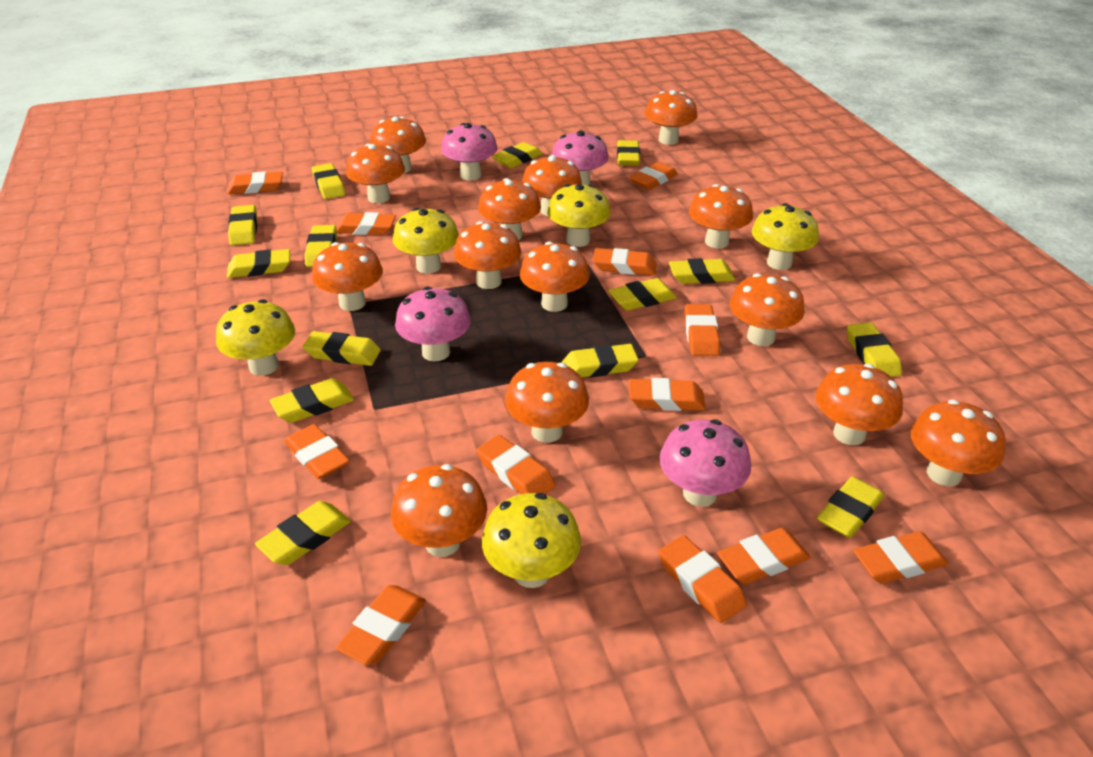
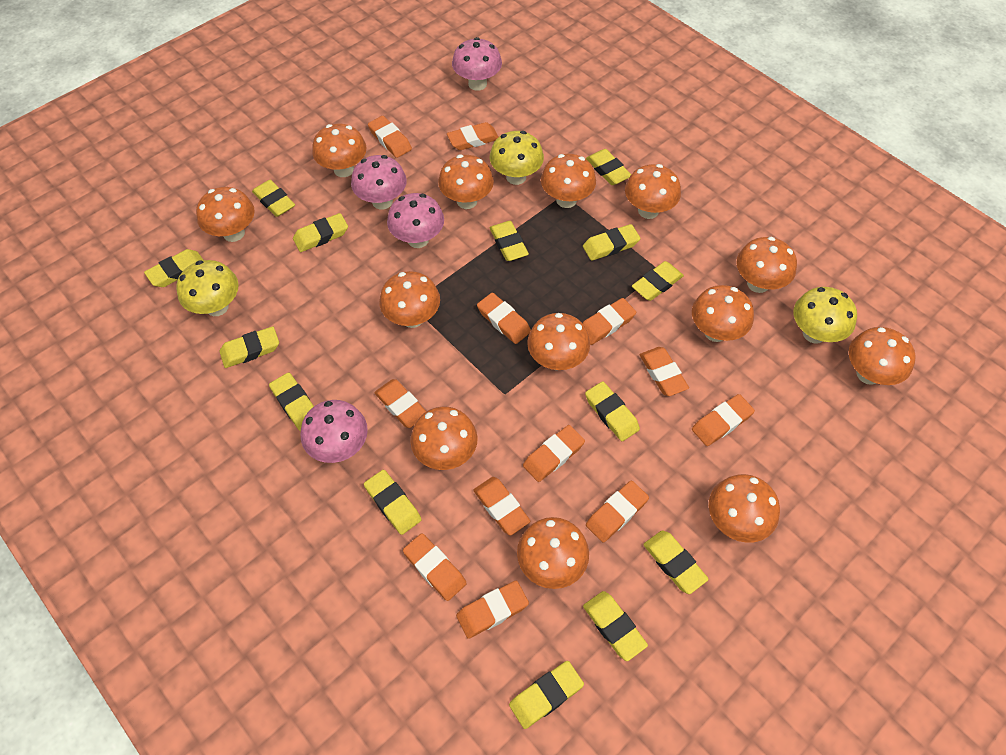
orange mushroom: 14 -> 13
yellow mushroom: 5 -> 3

